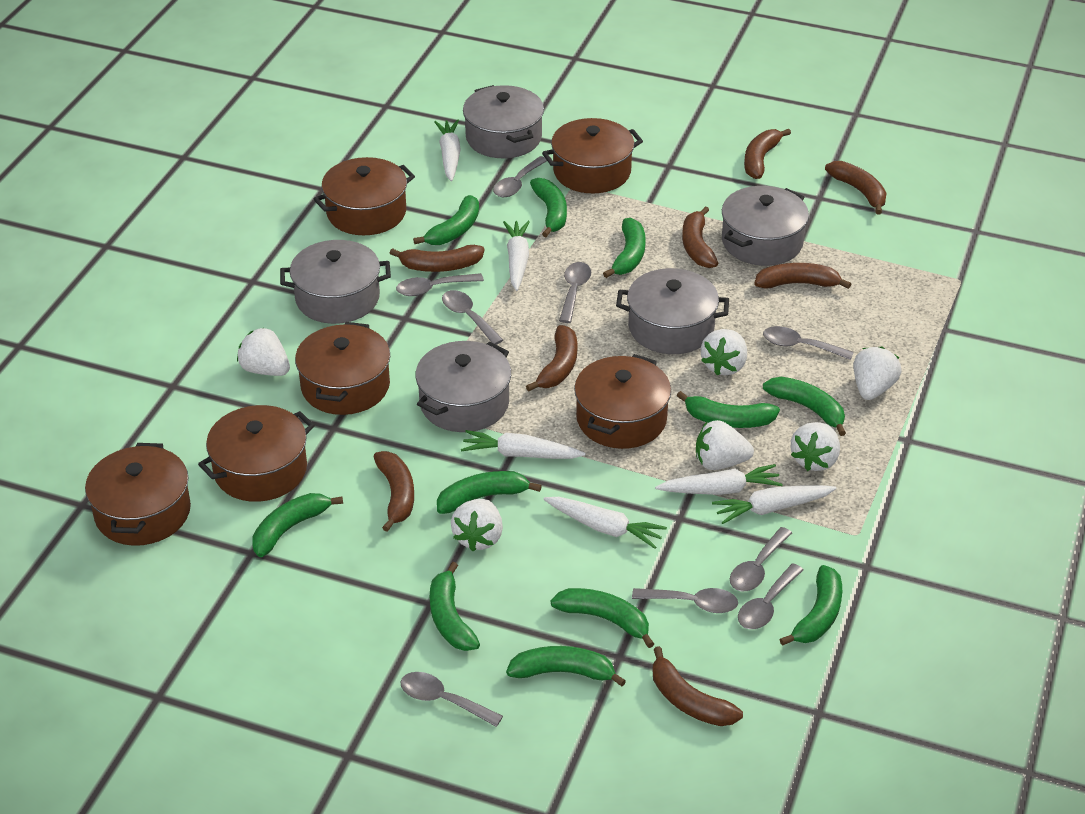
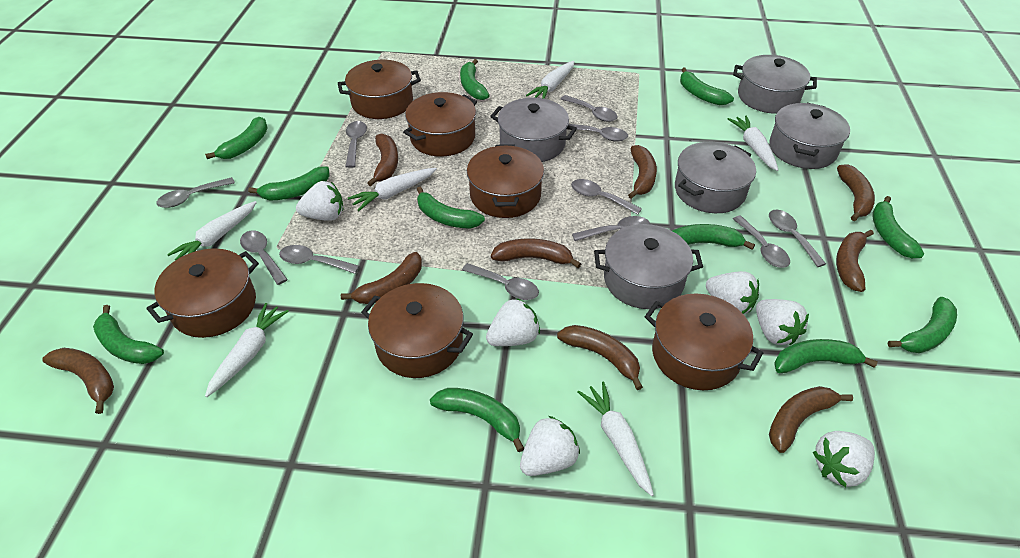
brown banana: 8 -> 9
grey spoon: 9 -> 11

